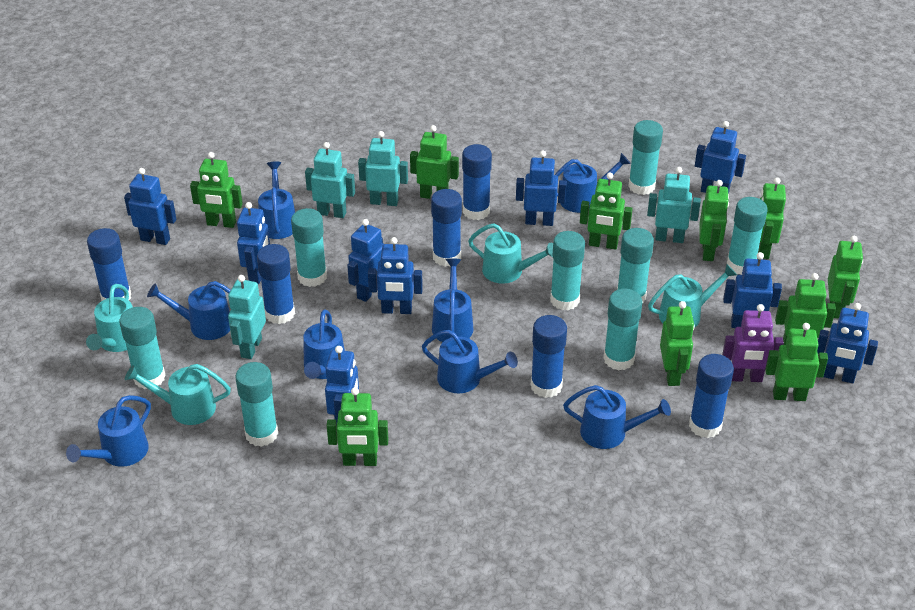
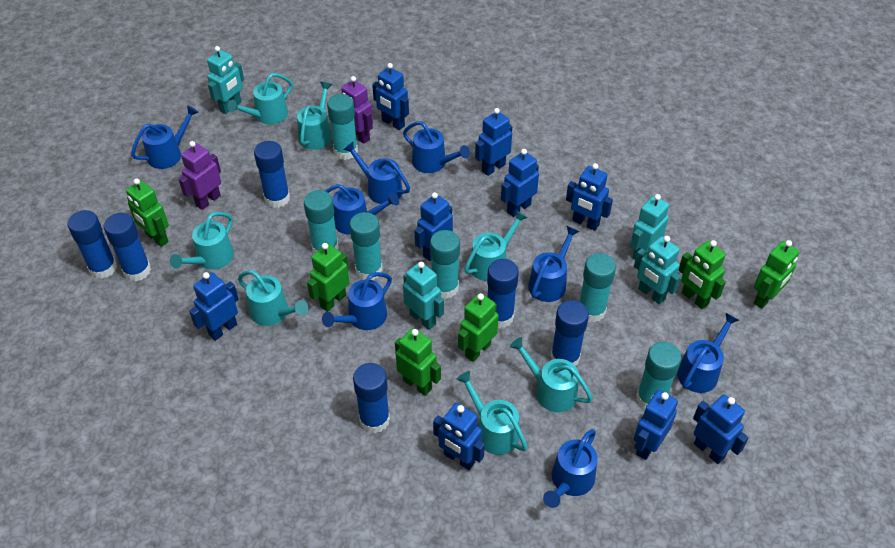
green robot: 10 -> 6
purple robot: 1 -> 2
turquoise glue stick: 8 -> 6
turquoise watering can: 4 -> 7

